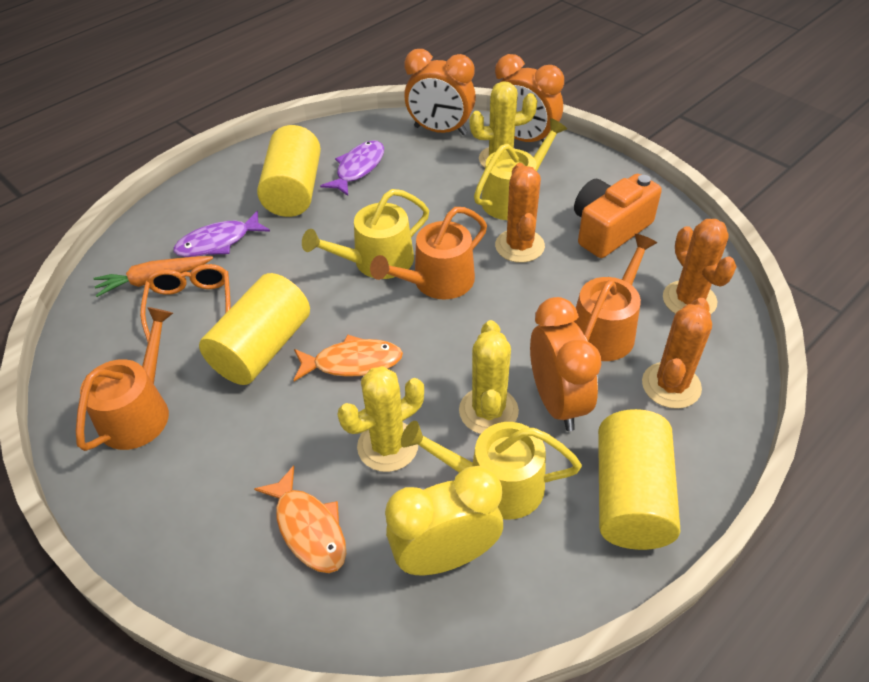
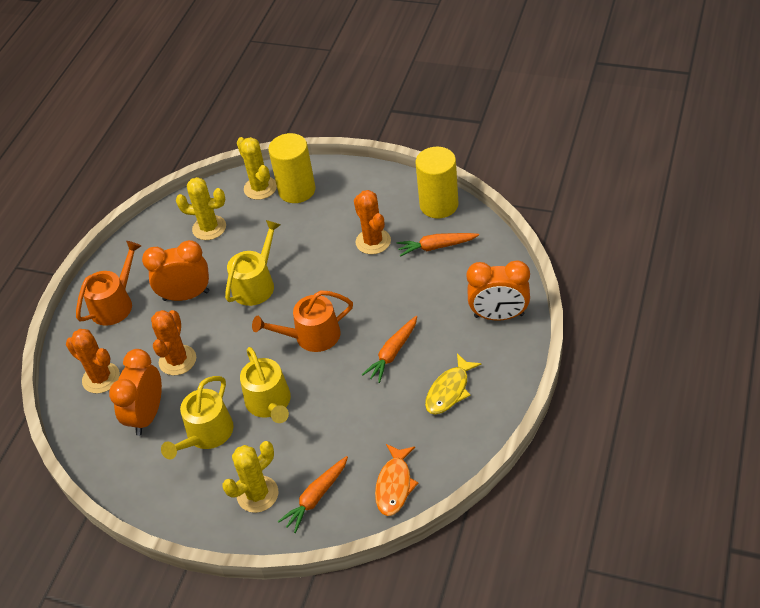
orange camera: 1 -> 0
orange carrot: 1 -> 3
orange fish: 2 -> 1
orange glasses: 1 -> 0
orange watering can: 3 -> 2
purple fish: 2 -> 0
yellow clock: 1 -> 0
yellow cylinder: 3 -> 2
yellow fish: 0 -> 1

